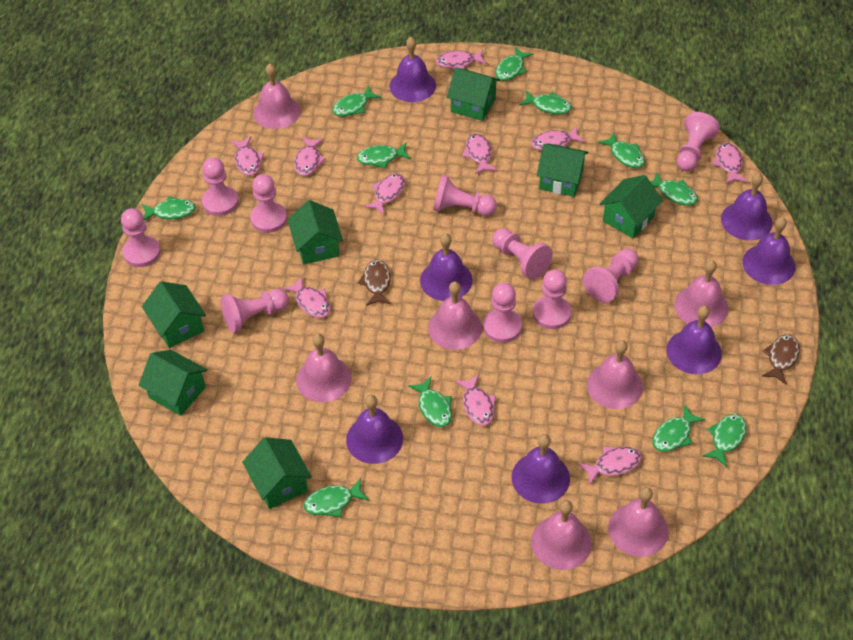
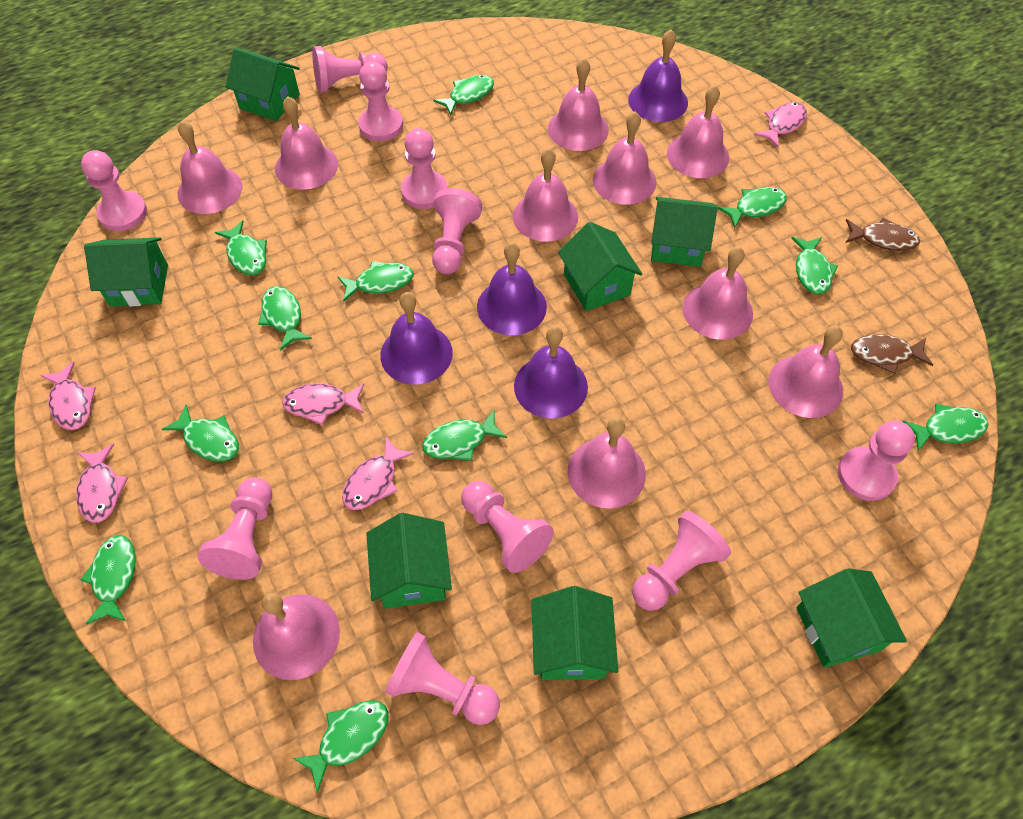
pink bell: 7 -> 10
pink fish: 10 -> 5
purple bell: 7 -> 4

